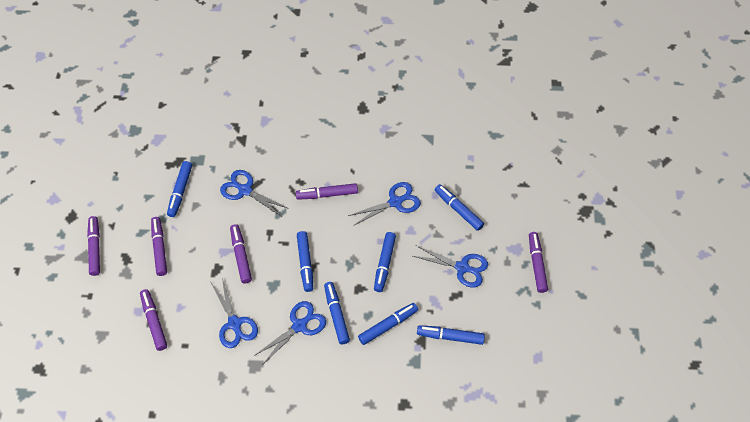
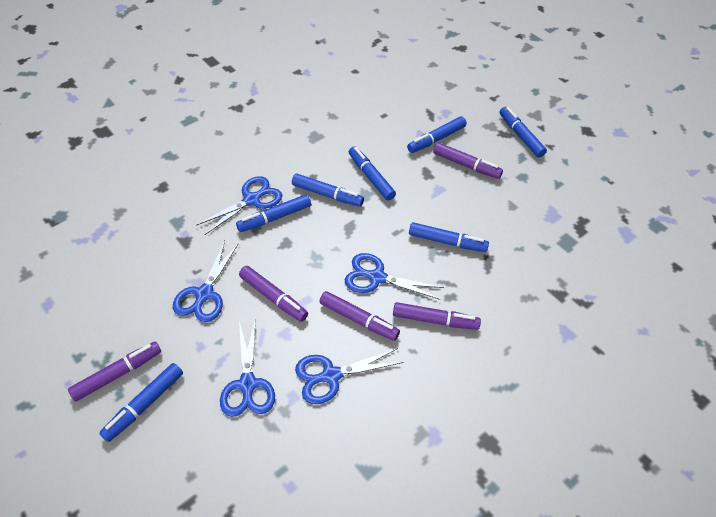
purple marker: 6 -> 5

